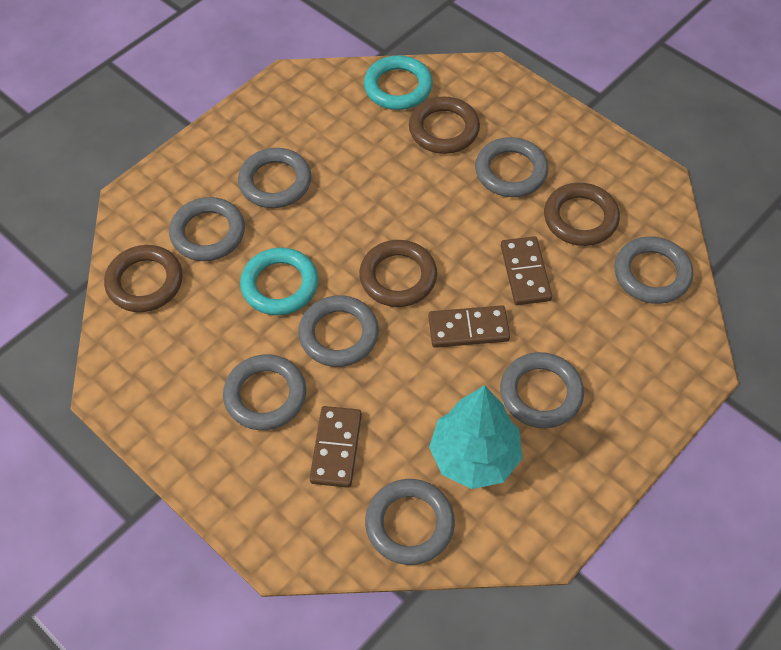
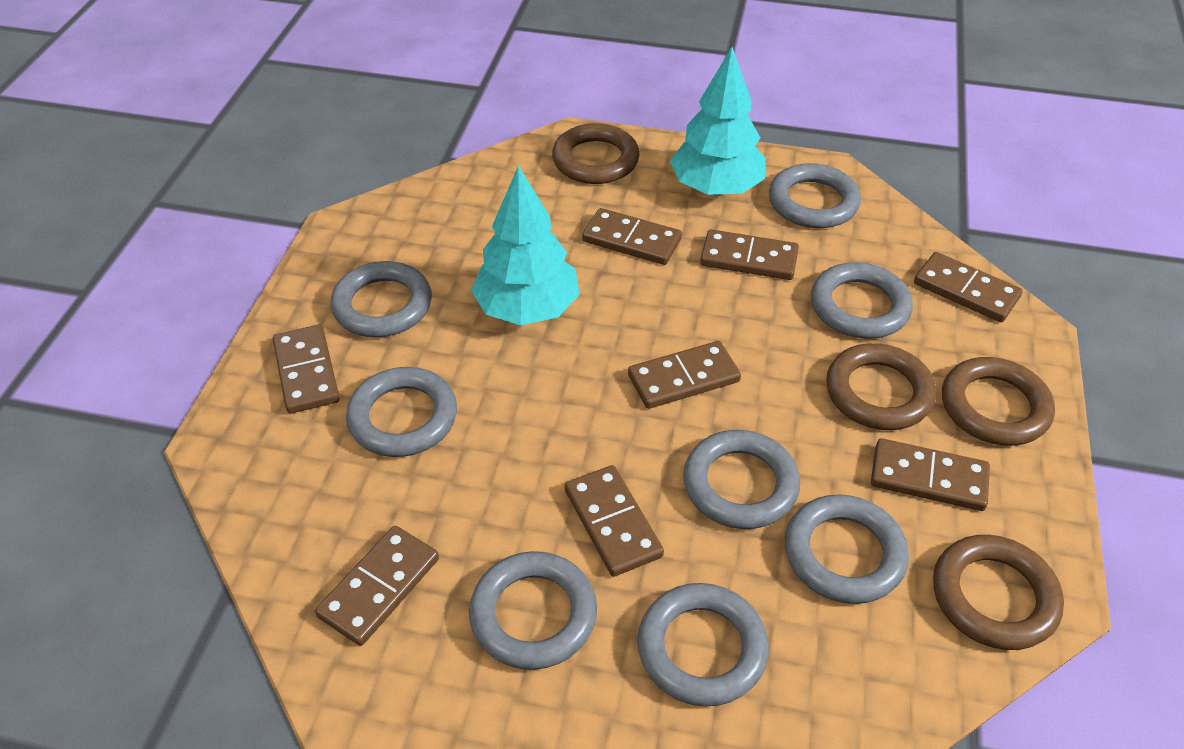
brown domino: 3 -> 8
turquoise ring: 2 -> 0
turquoise tree: 1 -> 2

